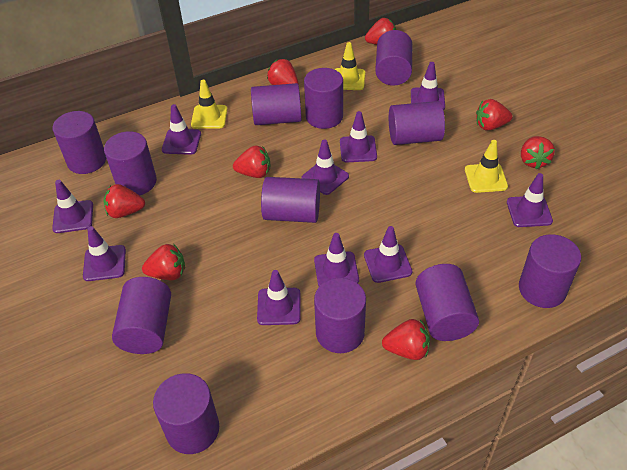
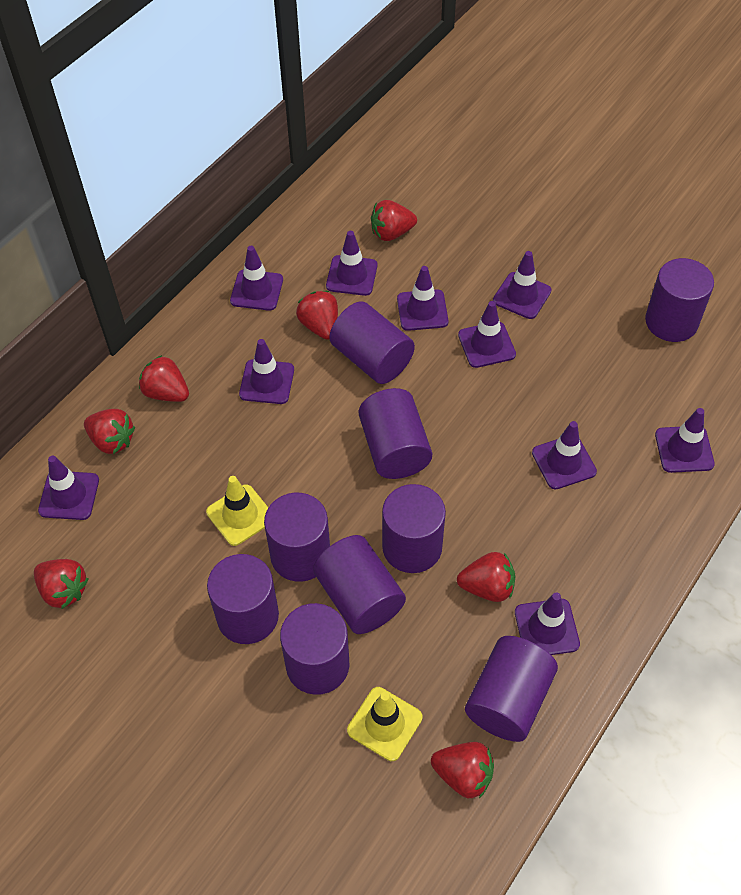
purple cylinder: 12 -> 9
red strawberry: 8 -> 7
yellow traffic cone: 3 -> 2

